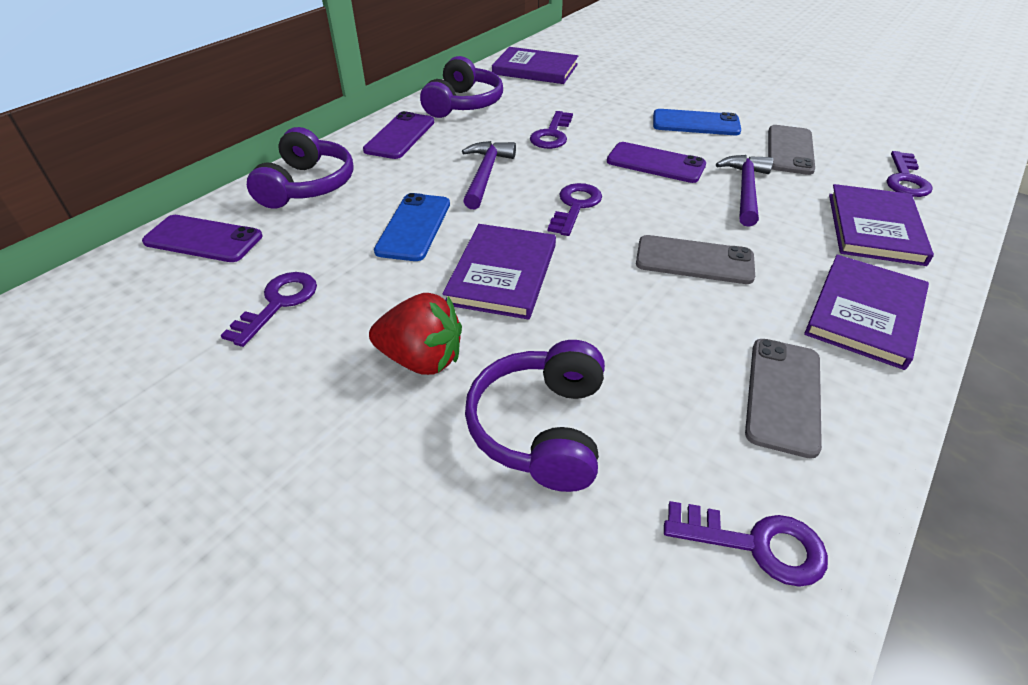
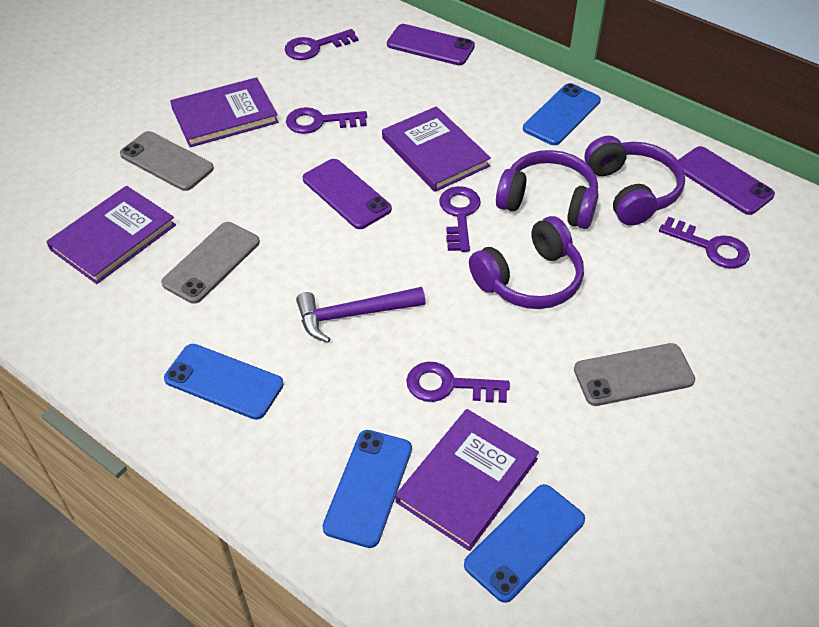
blue phone: 2 -> 4
purple hammer: 2 -> 1
red strawberry: 1 -> 0

